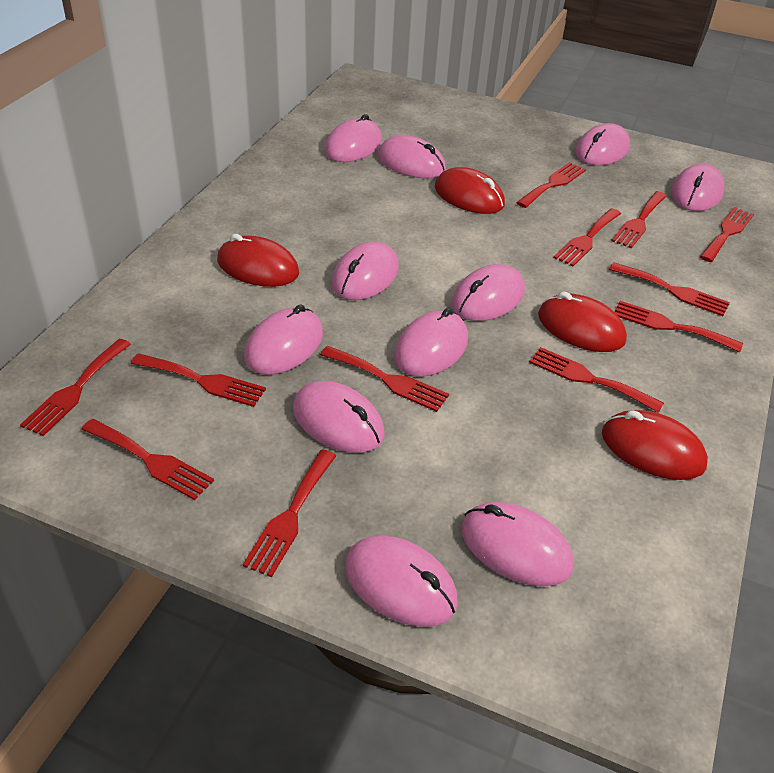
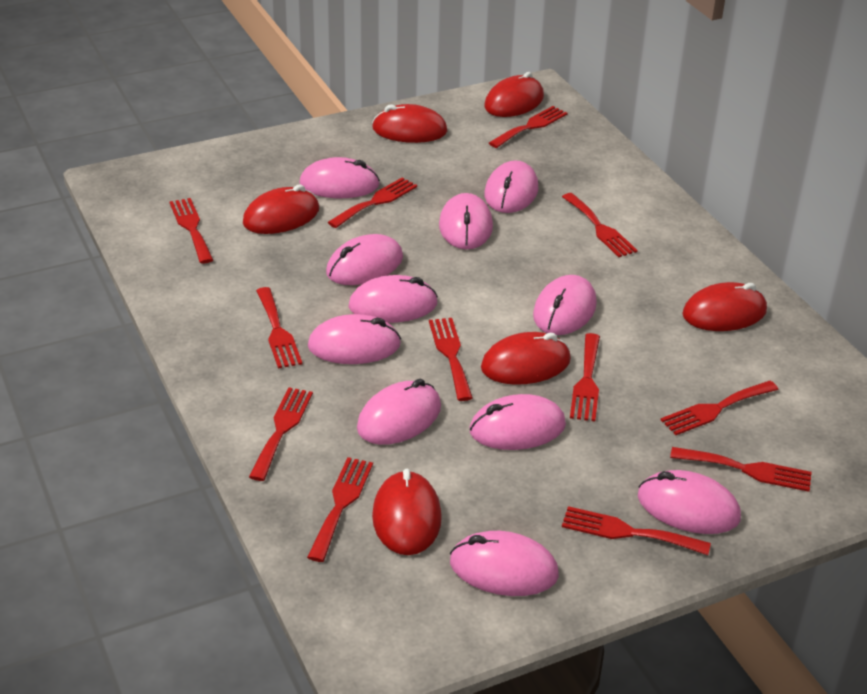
red mouse: 4 -> 6

